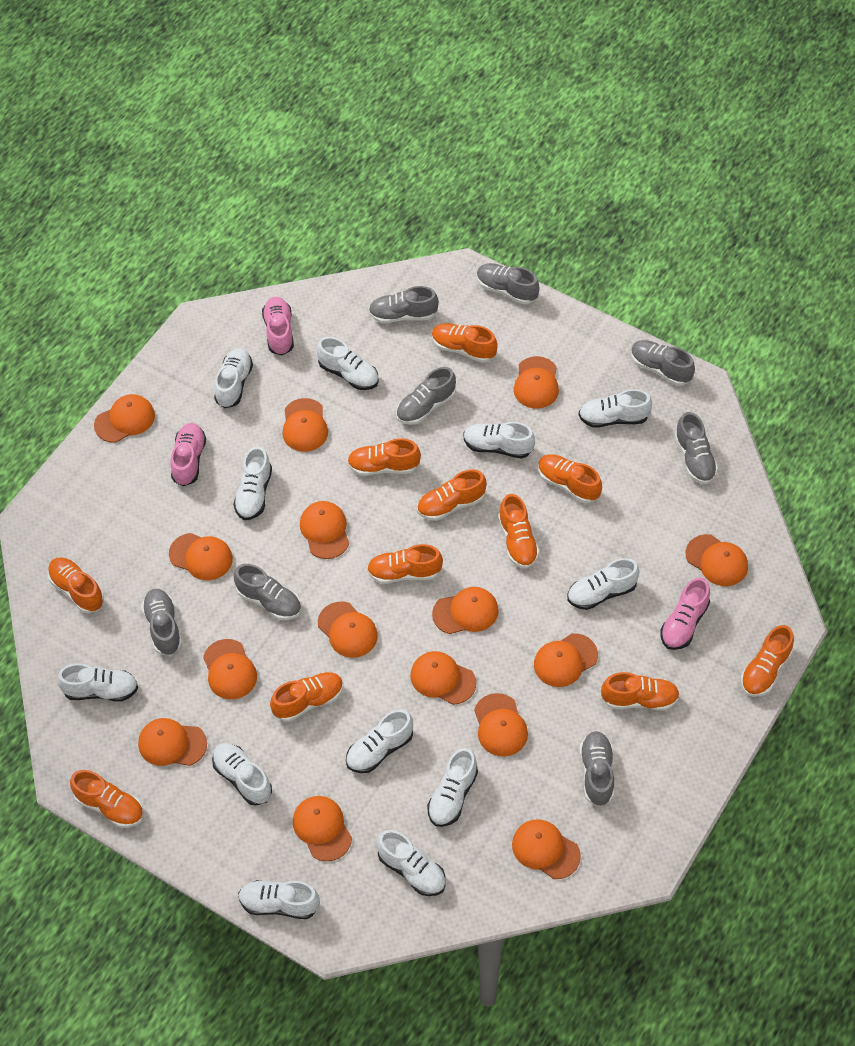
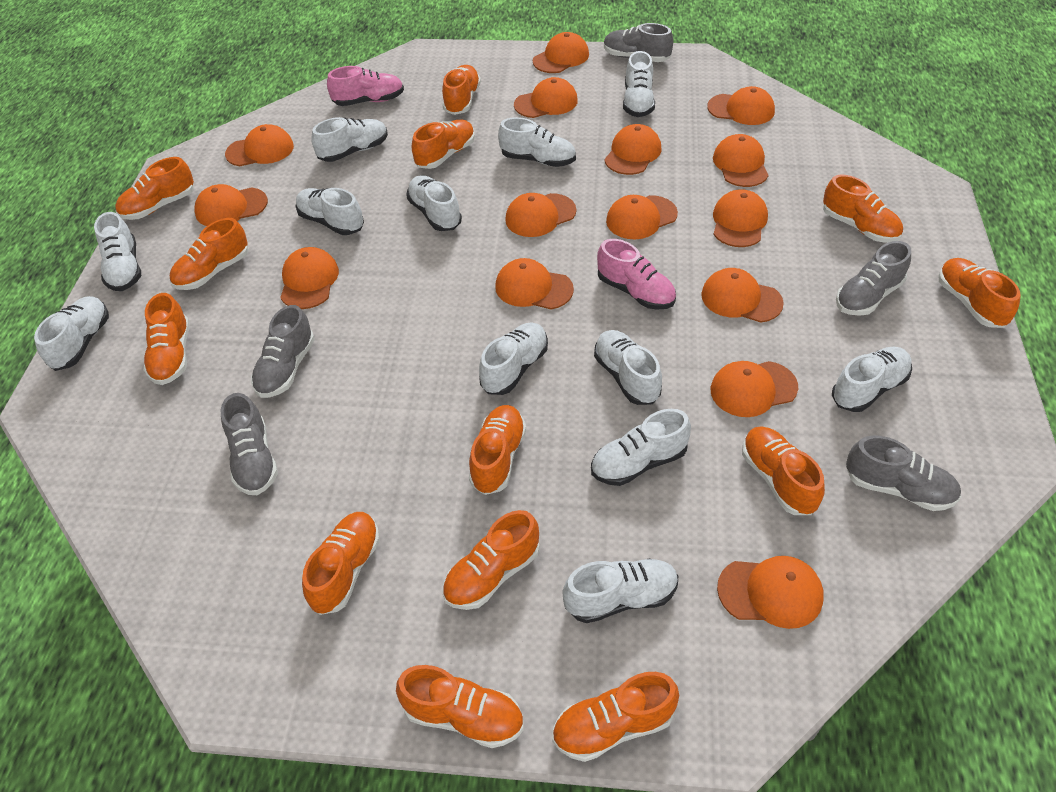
grey shoe: 8 -> 5
orange shoe: 11 -> 13
pink shoe: 3 -> 2

